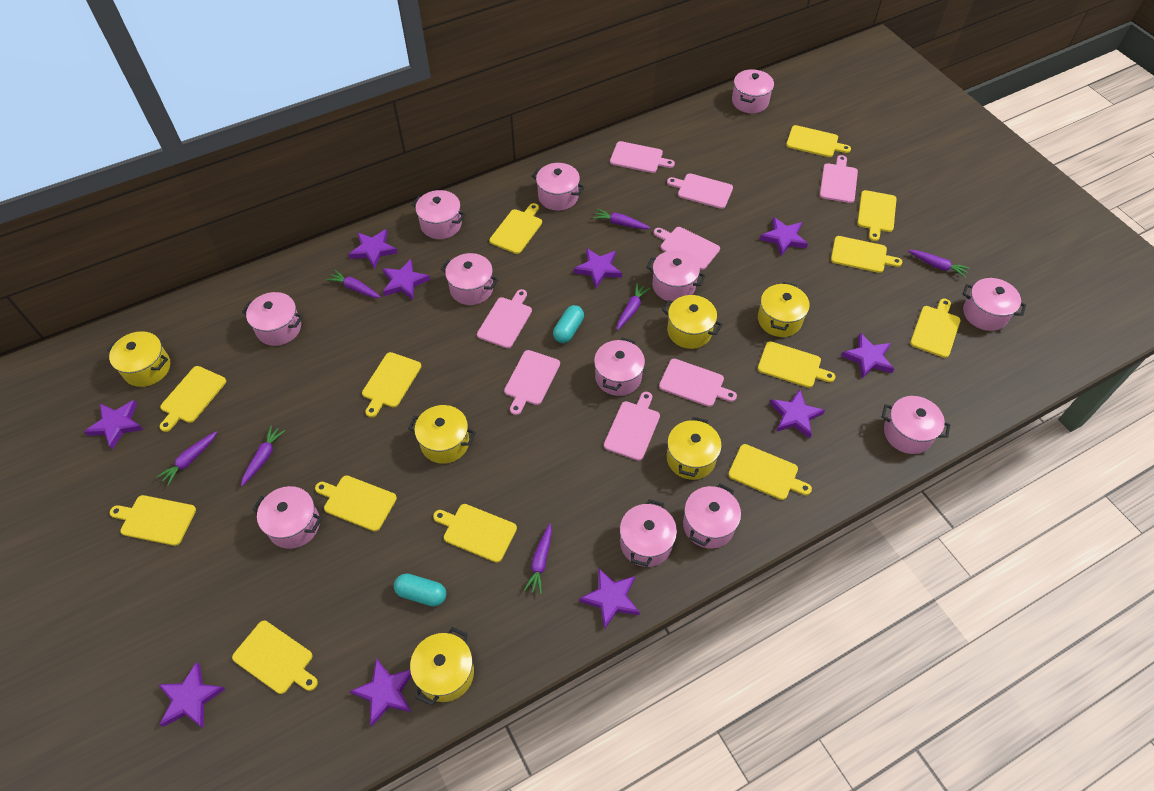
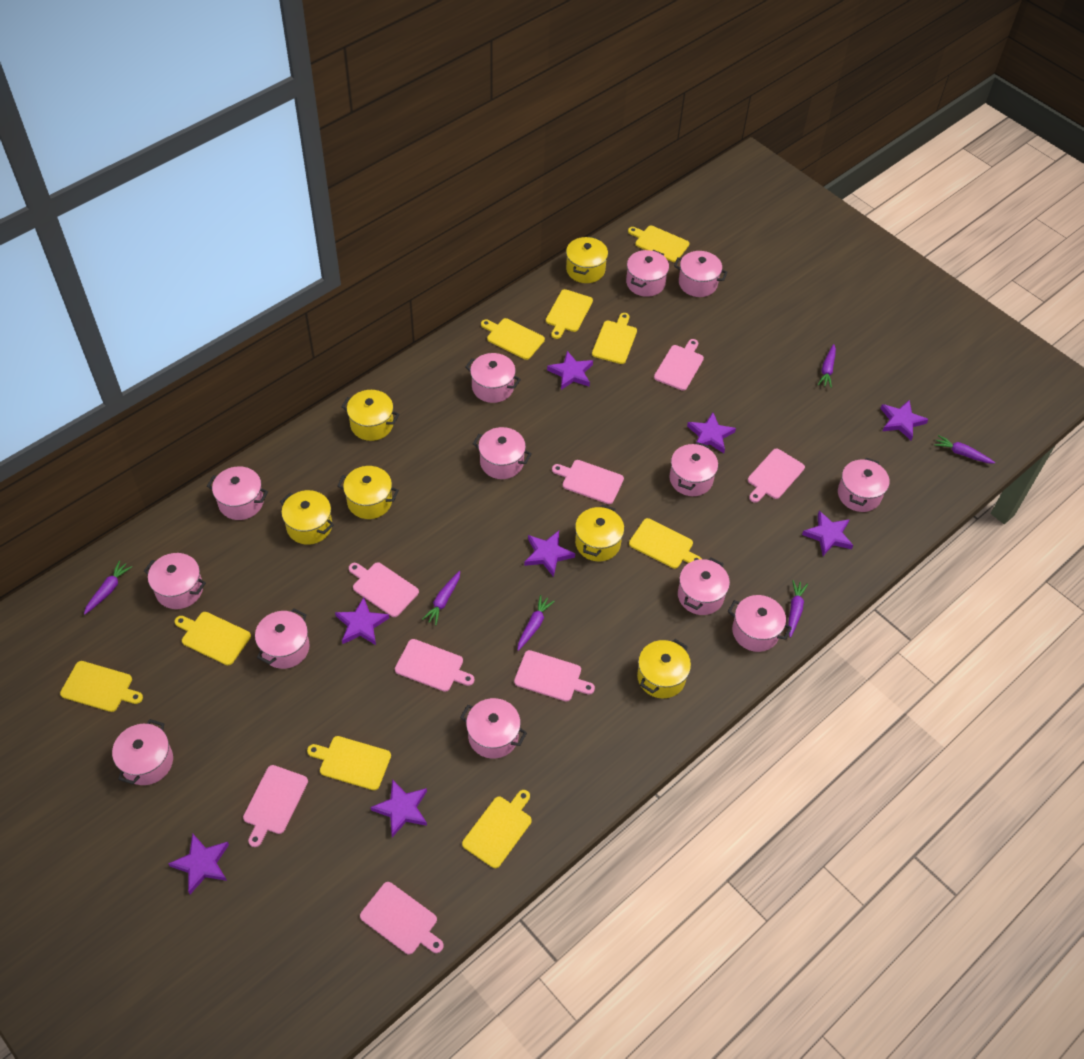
pink pot: 12 -> 13
purple carrot: 7 -> 6
purple star: 10 -> 8
turquoise capsule: 2 -> 0
yellow cutting board: 13 -> 9

